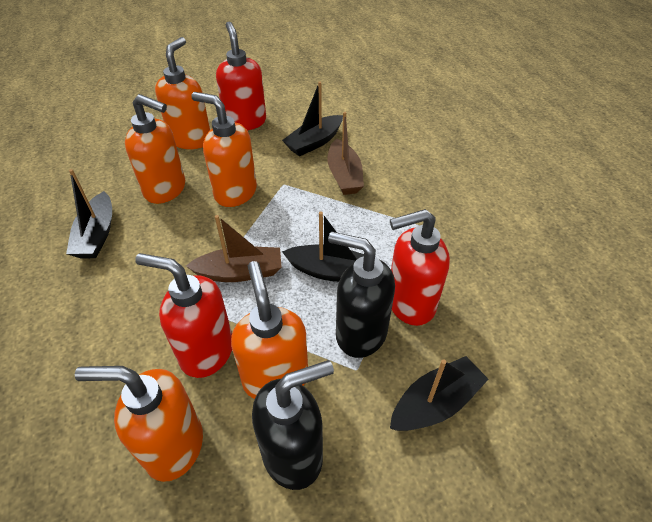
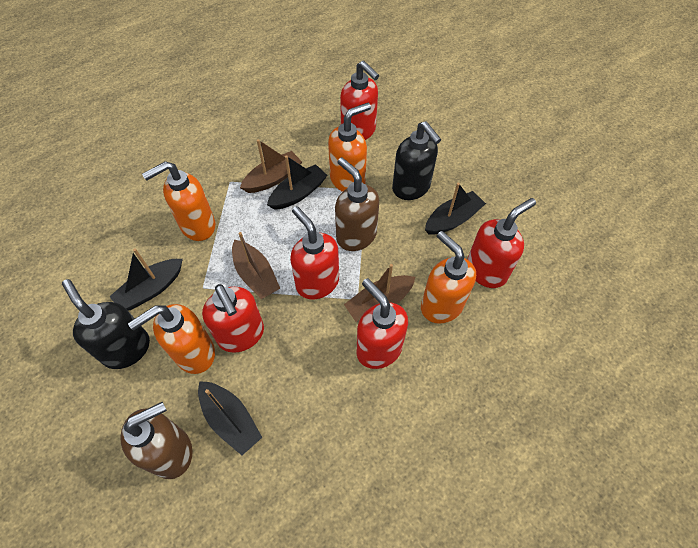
brown boat: 2 -> 3
brown soap dispenser: 0 -> 2
orange soap dispenser: 5 -> 4
red soap dispenser: 3 -> 5

